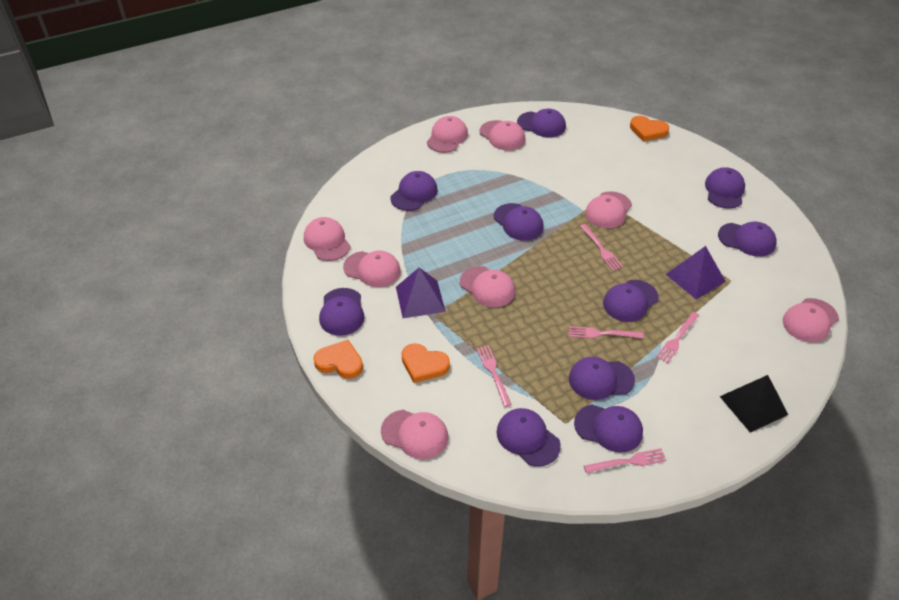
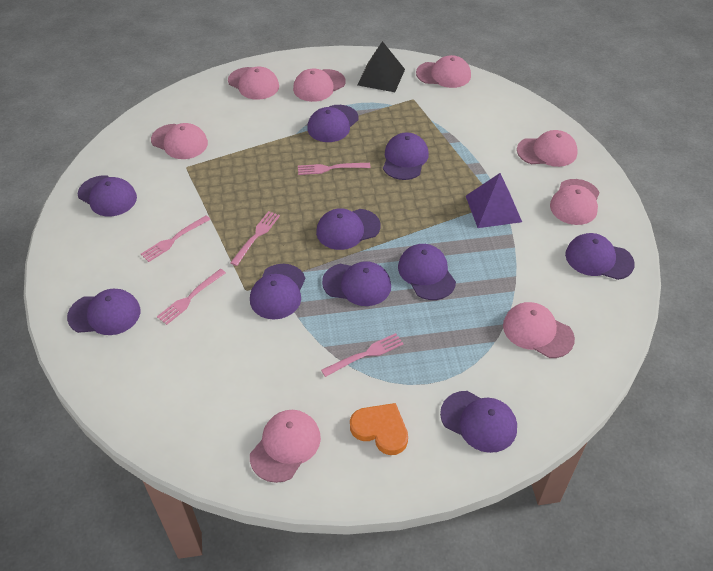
orange heart: 3 -> 1
purple pyramid: 2 -> 1

